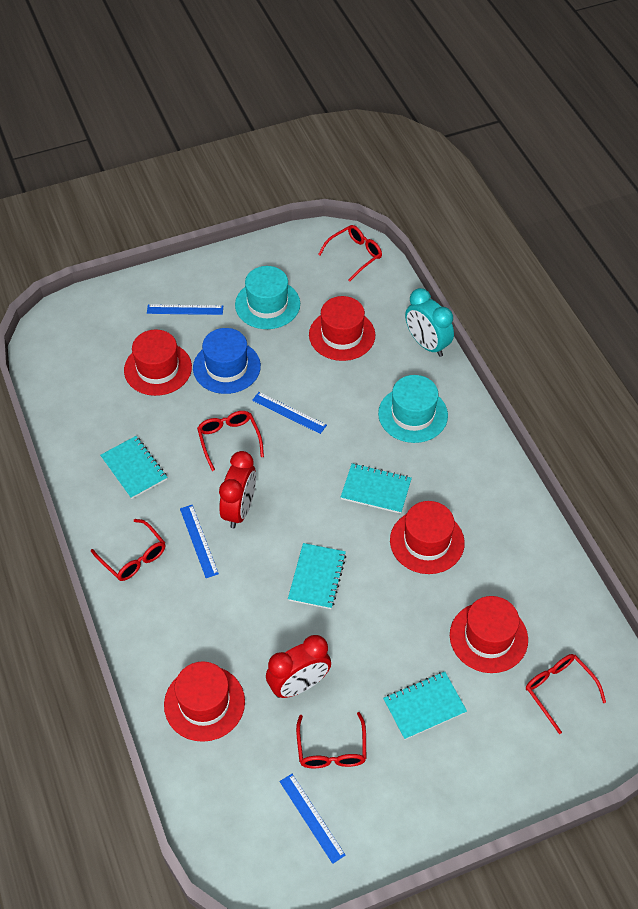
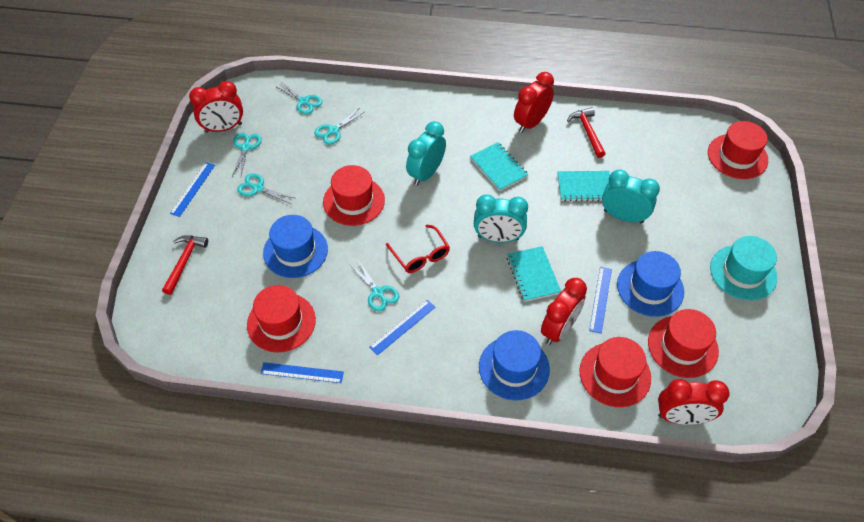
blue hat: 1 -> 3
red clock: 2 -> 4
red glasses: 5 -> 1
red hammer: 0 -> 2
turquoise clock: 1 -> 3
turquoise hat: 2 -> 1
turquoise notebook: 4 -> 3
turquoise scissors: 0 -> 5

